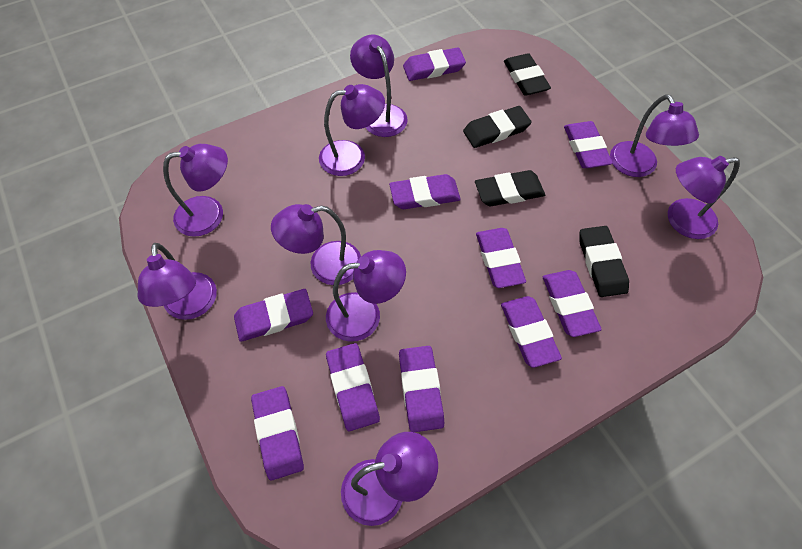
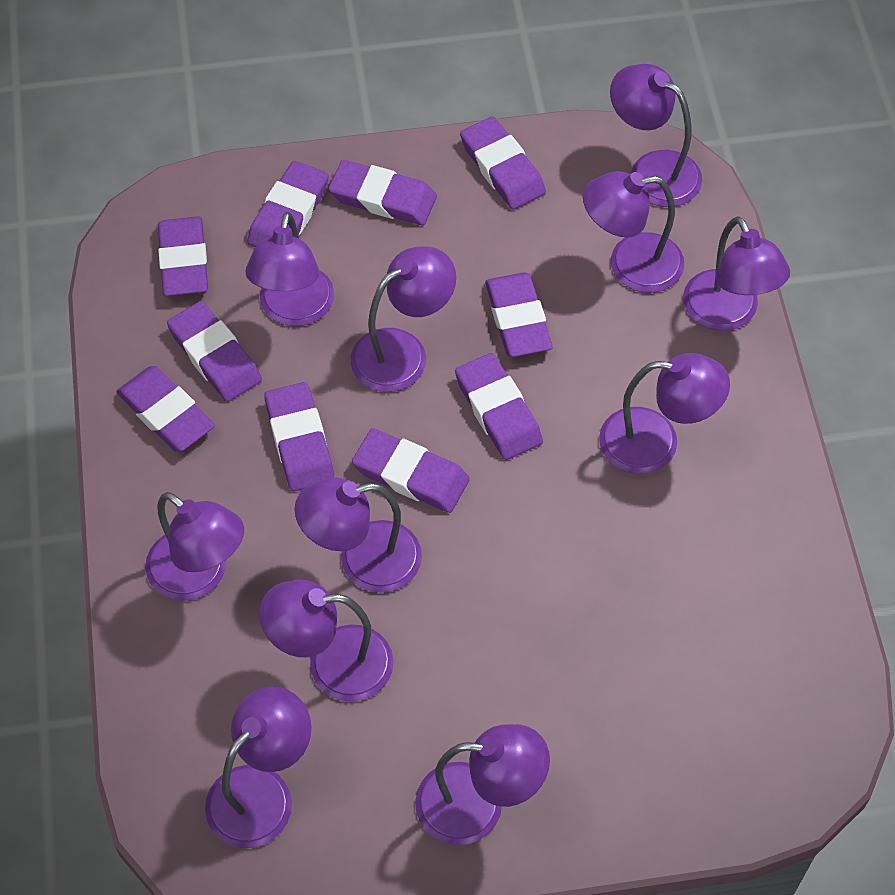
black eraser: 4 -> 0
purple lamp: 9 -> 11

